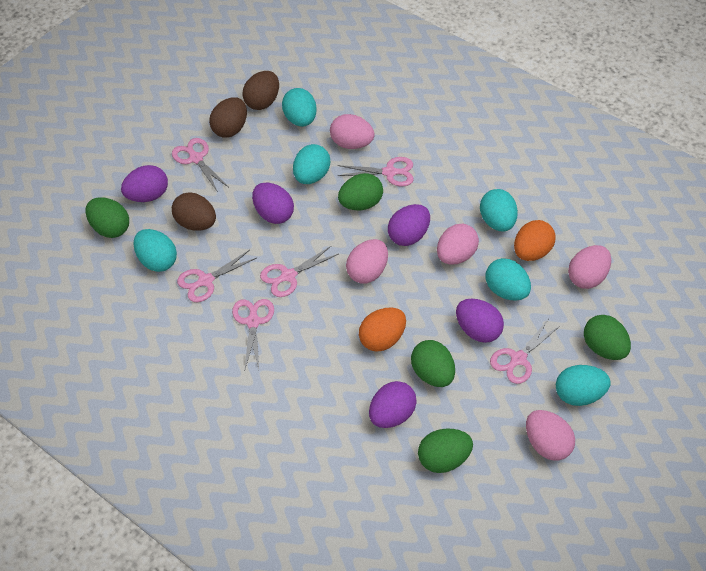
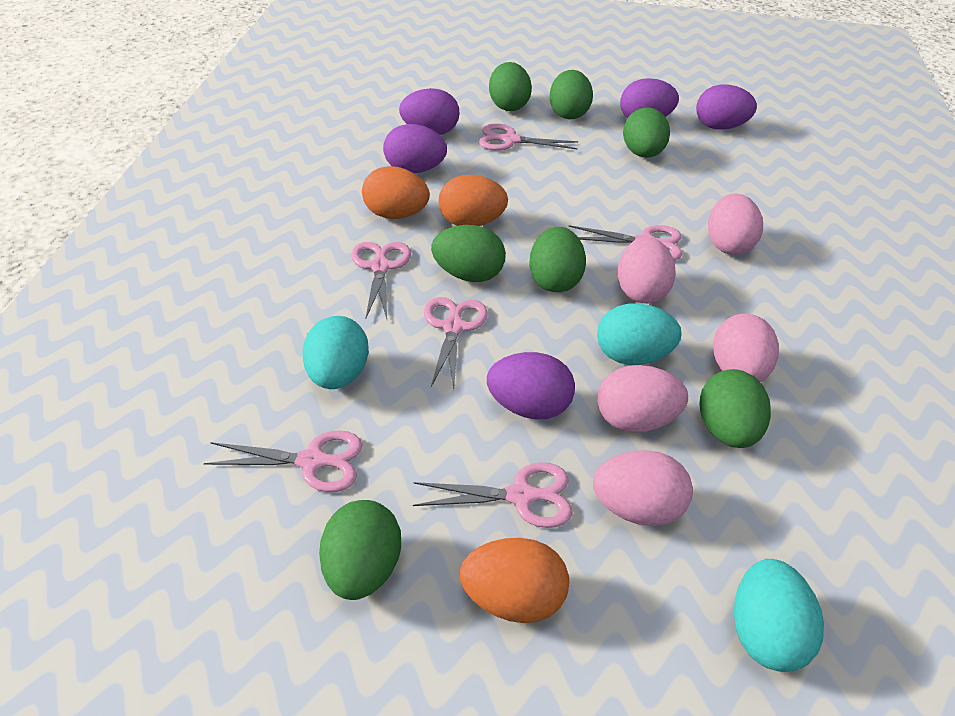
brown egg: 3 -> 0
green egg: 5 -> 7
orange egg: 2 -> 3
turquoise egg: 6 -> 3

